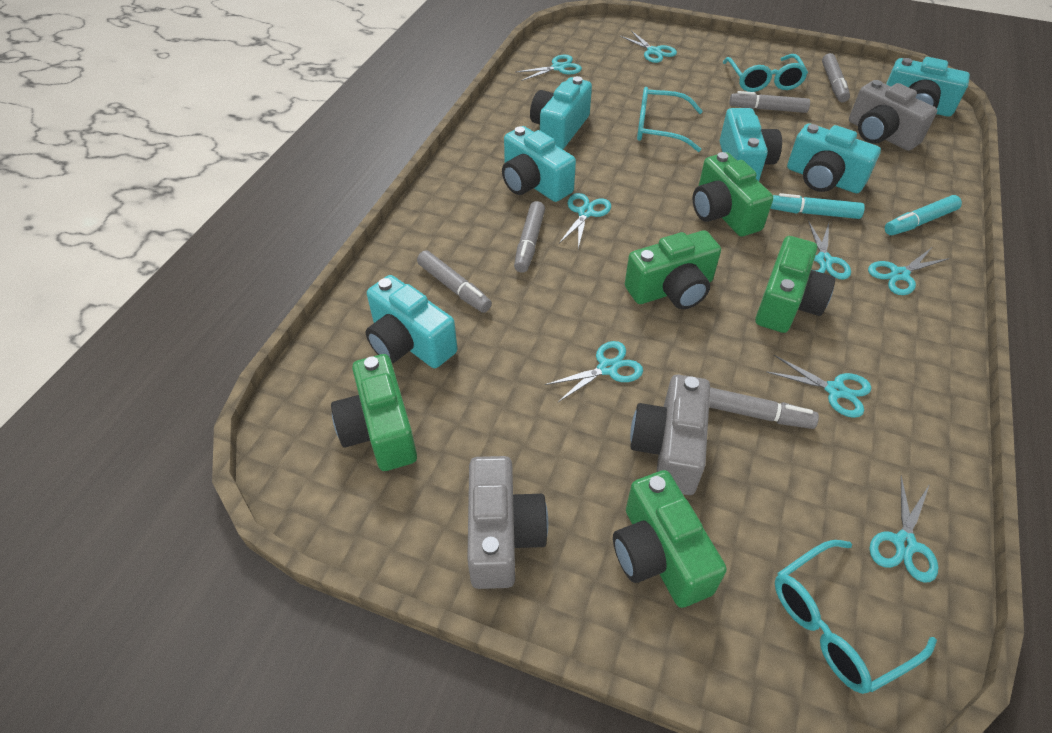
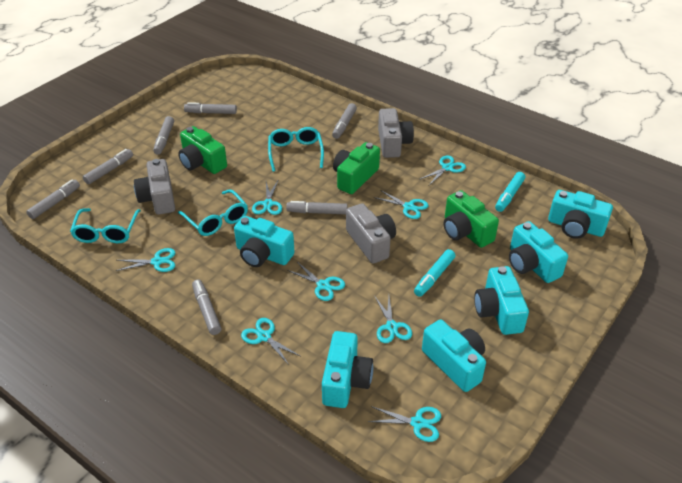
green camera: 5 -> 3
grey marker: 5 -> 7

